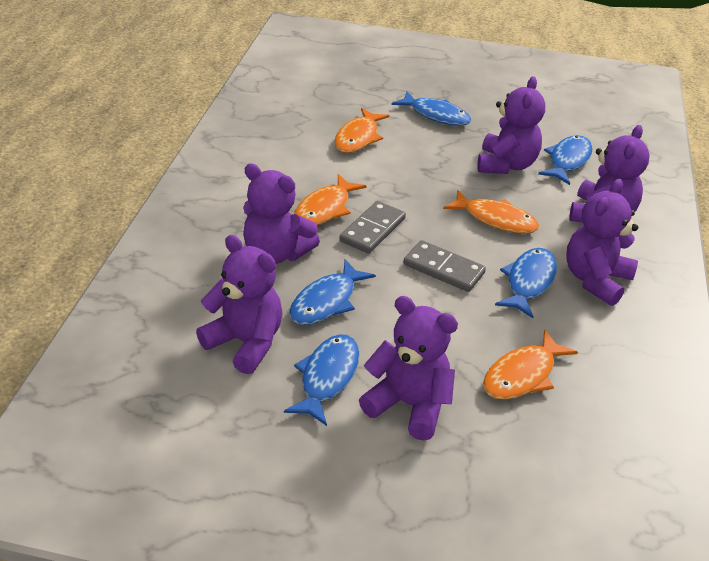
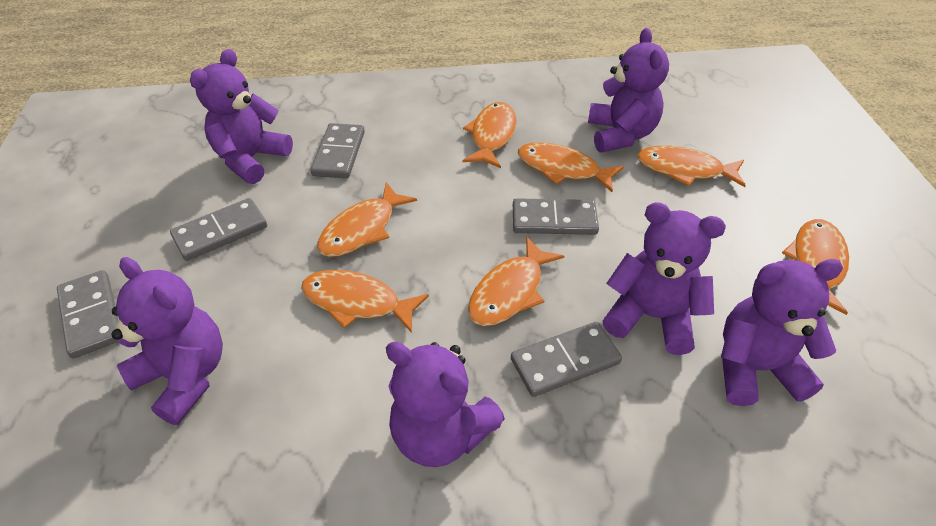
blue fish: 5 -> 0
grey domino: 2 -> 5
orange fish: 4 -> 7

